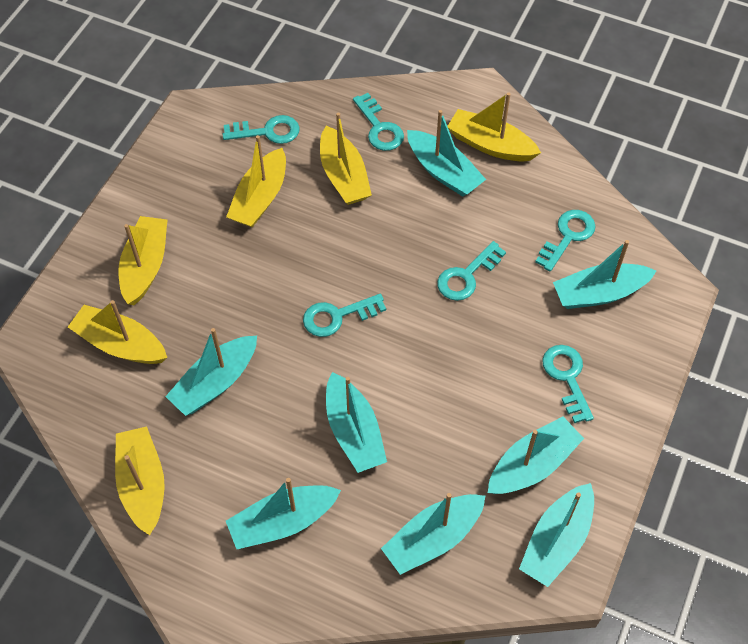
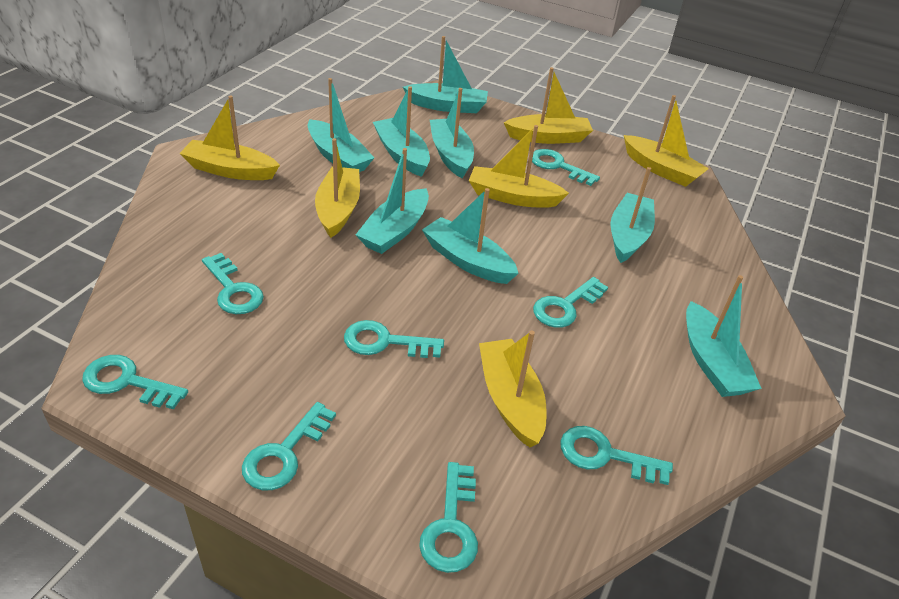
turquoise key: 6 -> 8

